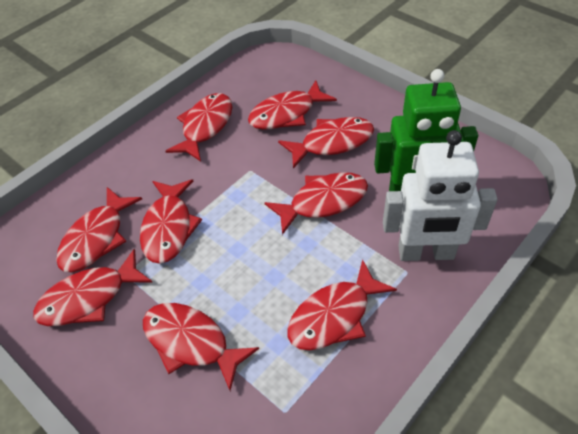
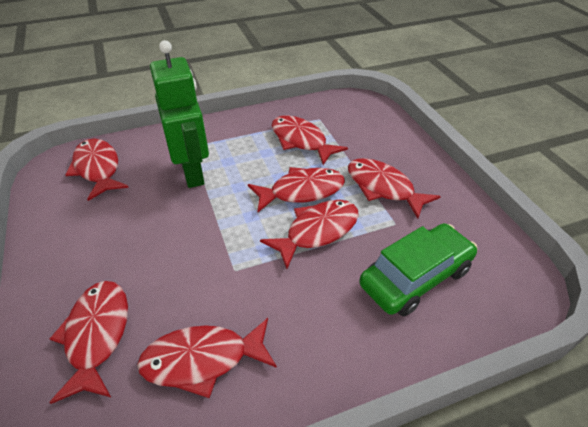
green car: 0 -> 1
red fish: 9 -> 7
white robot: 1 -> 0

